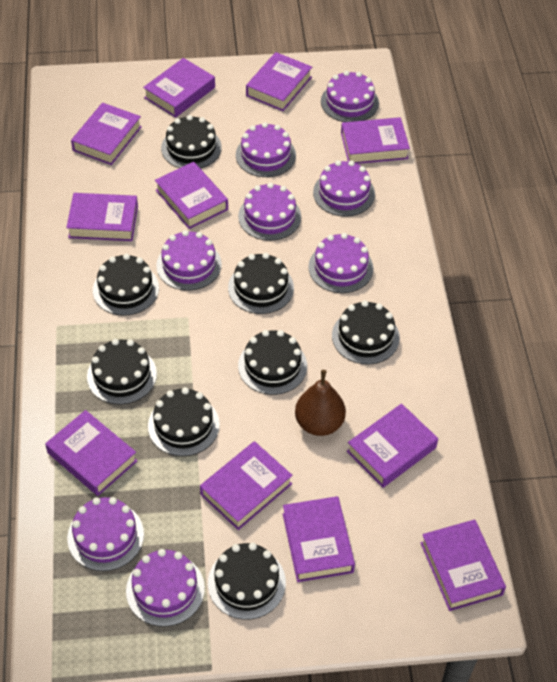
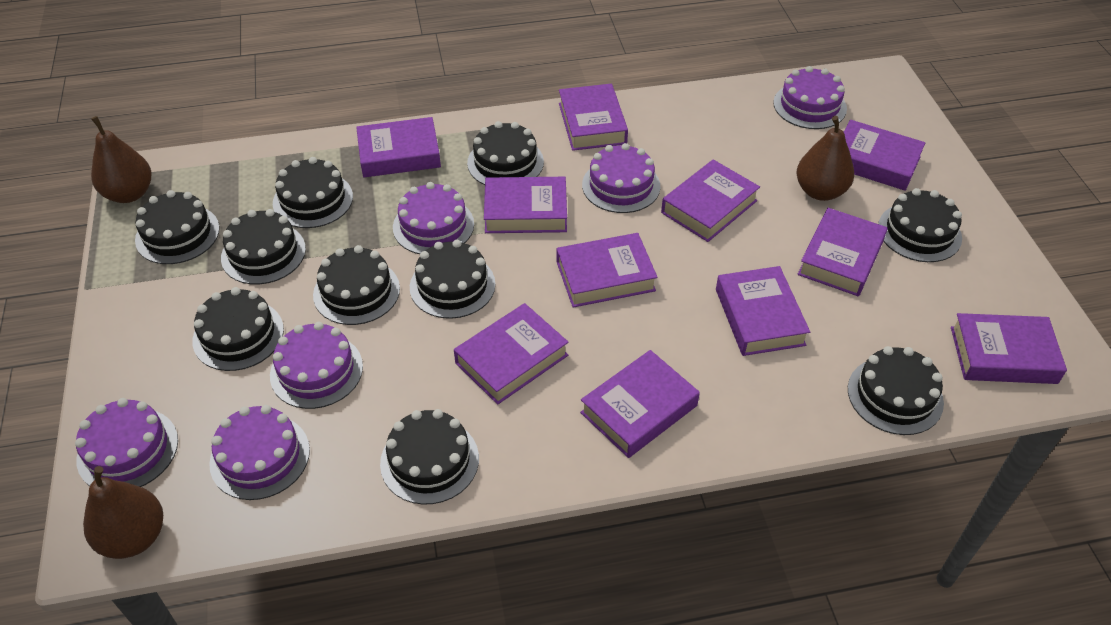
black cake: 8 -> 10
brown pear: 1 -> 3
purple cake: 8 -> 6

